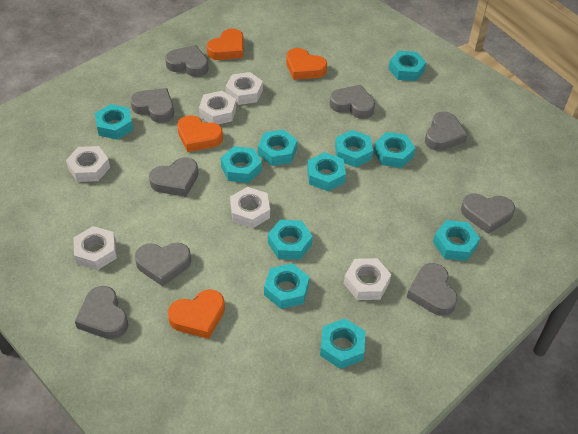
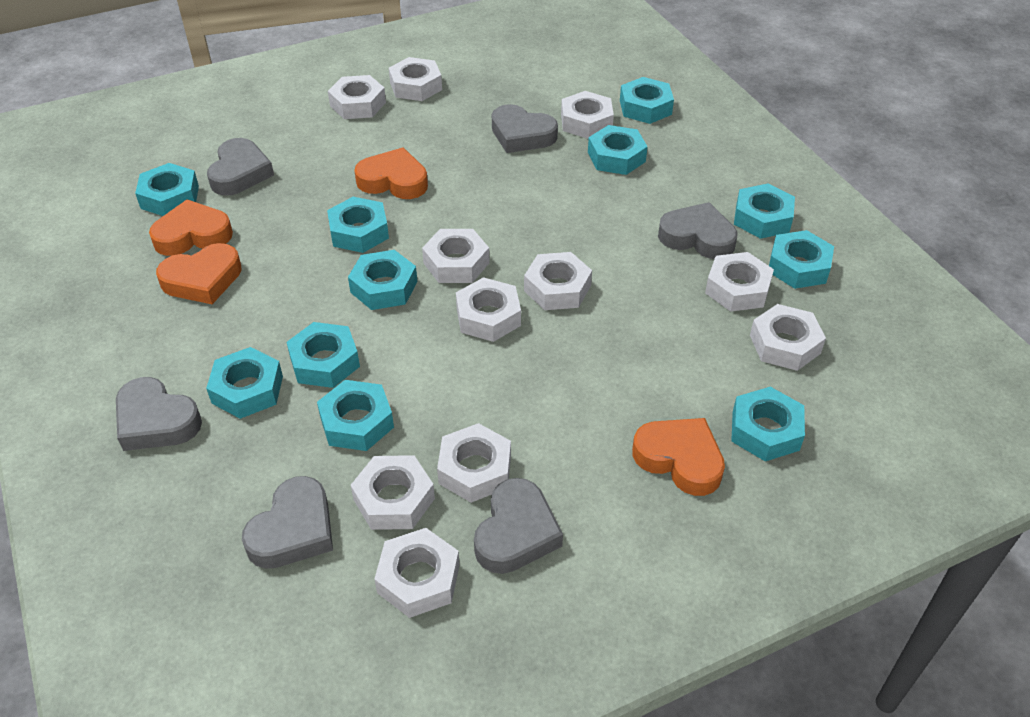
grey heart: 9 -> 6
white nut: 6 -> 11

